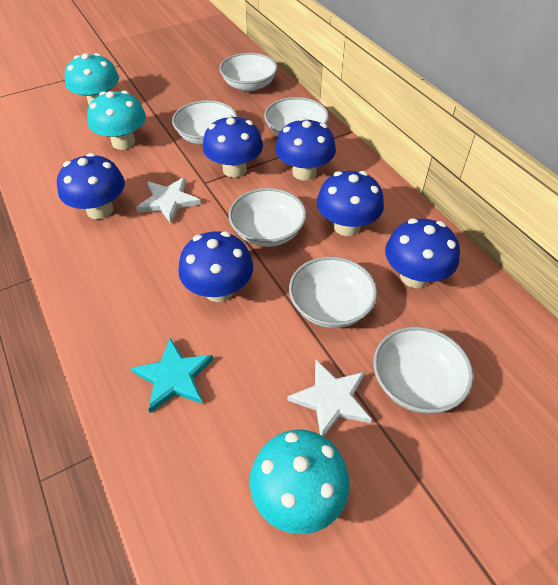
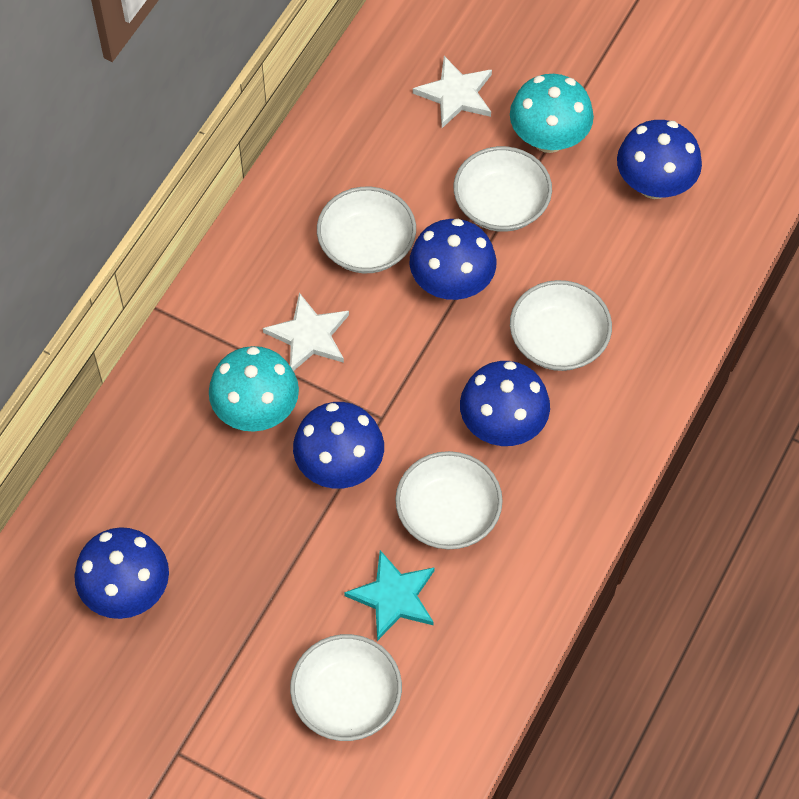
blue mushroom: 6 -> 5
turquoise mushroom: 3 -> 2
white bowl: 6 -> 5

